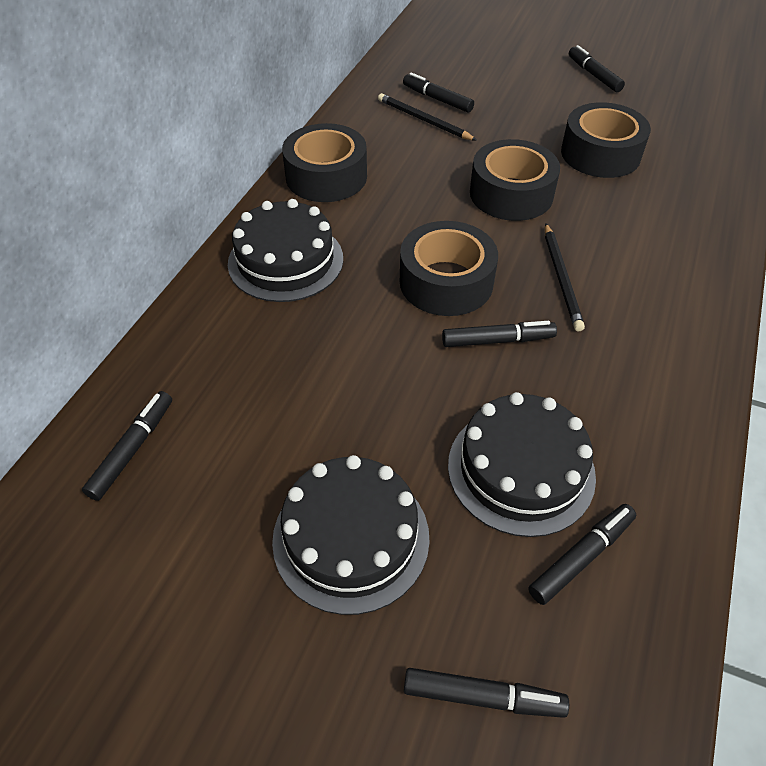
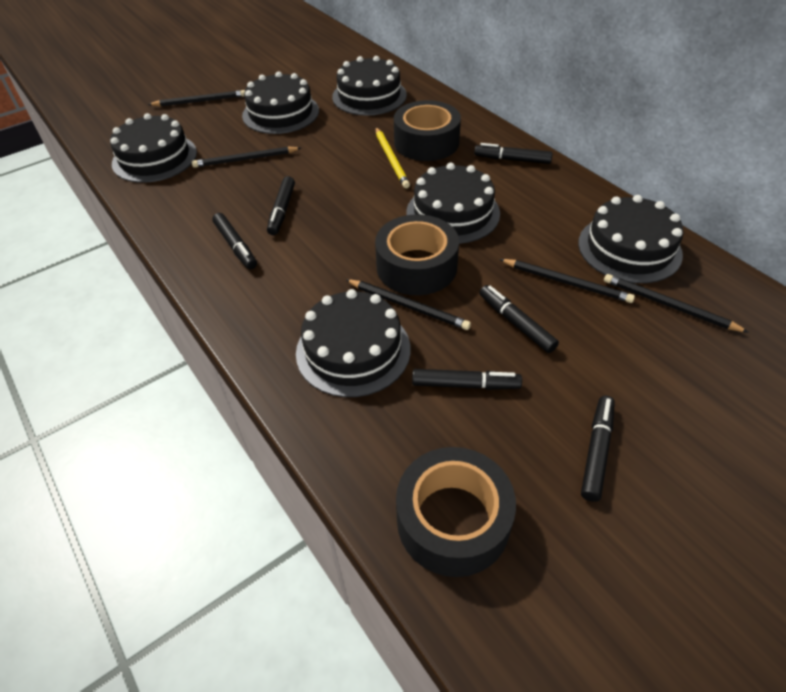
black cake: 3 -> 6
black pencil: 2 -> 5
black tape: 4 -> 3
yellow pencil: 0 -> 1

